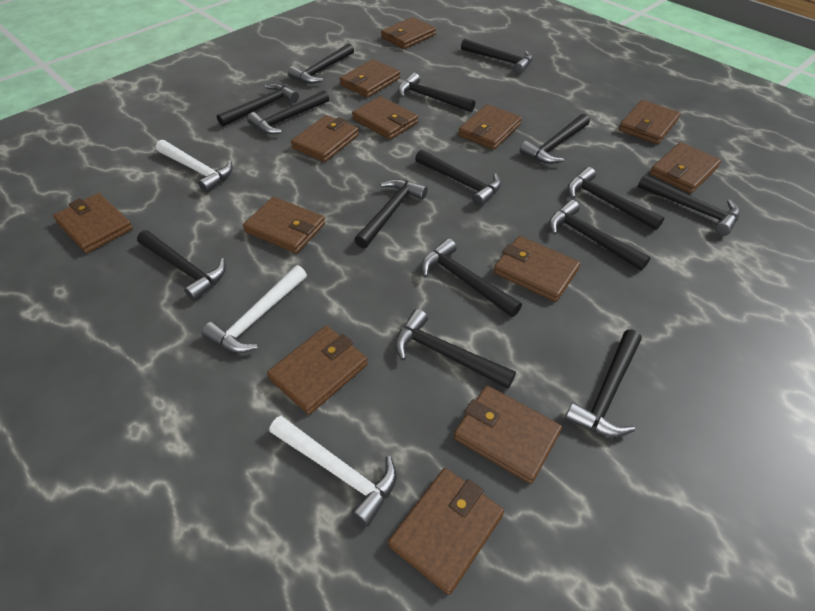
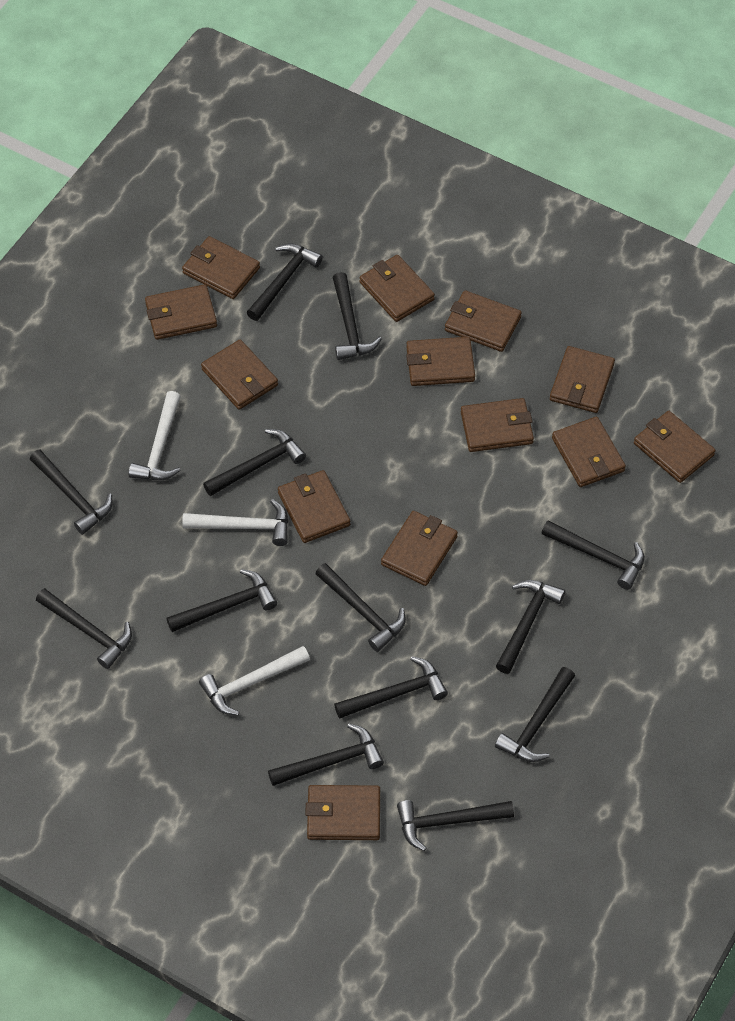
black hammer: 15 -> 13

